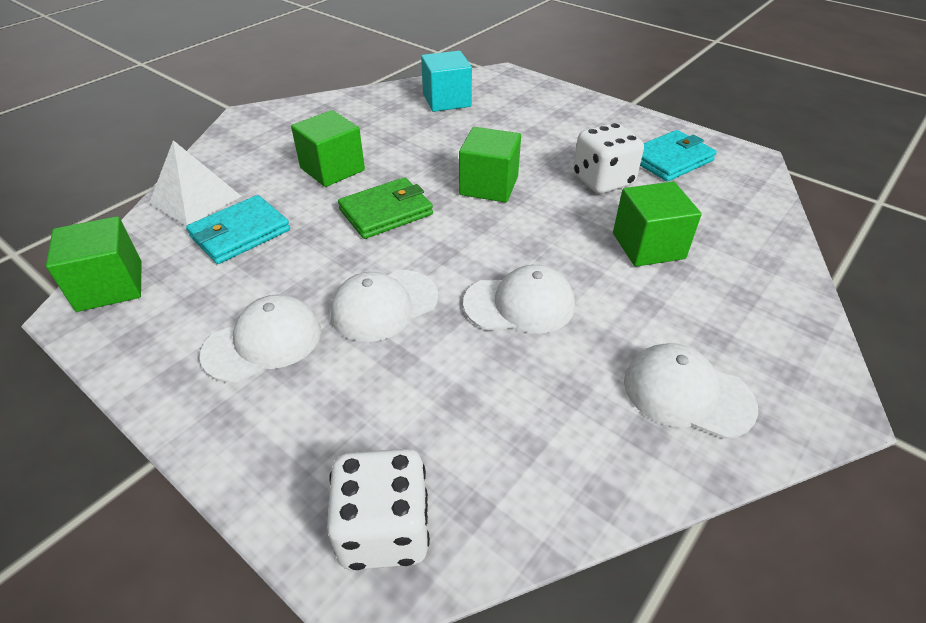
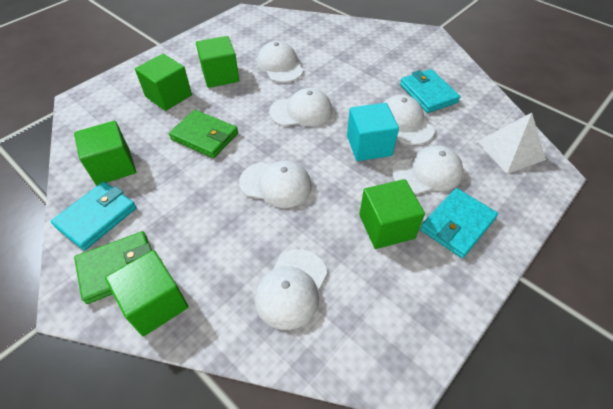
green cube: 4 -> 5
green wallet: 1 -> 2
turquoise wallet: 2 -> 3
white cap: 4 -> 6
white dice: 2 -> 0

